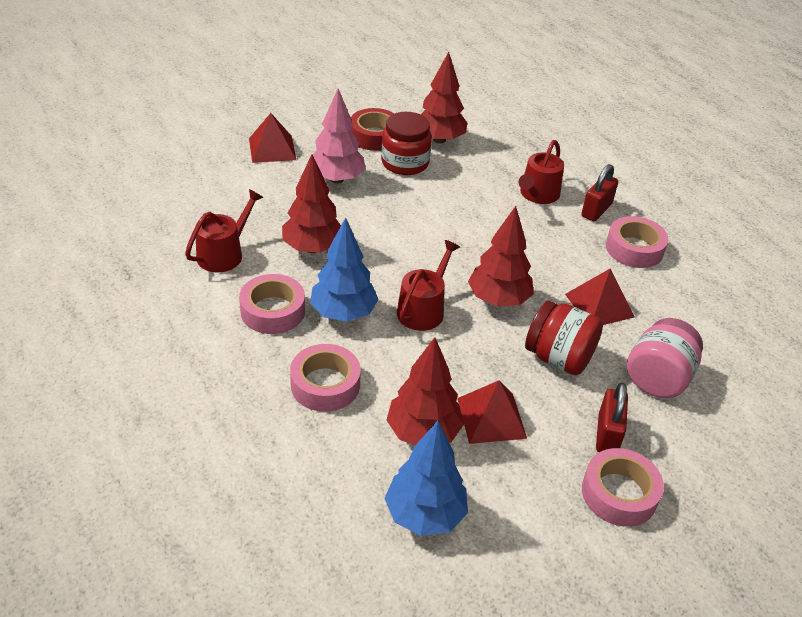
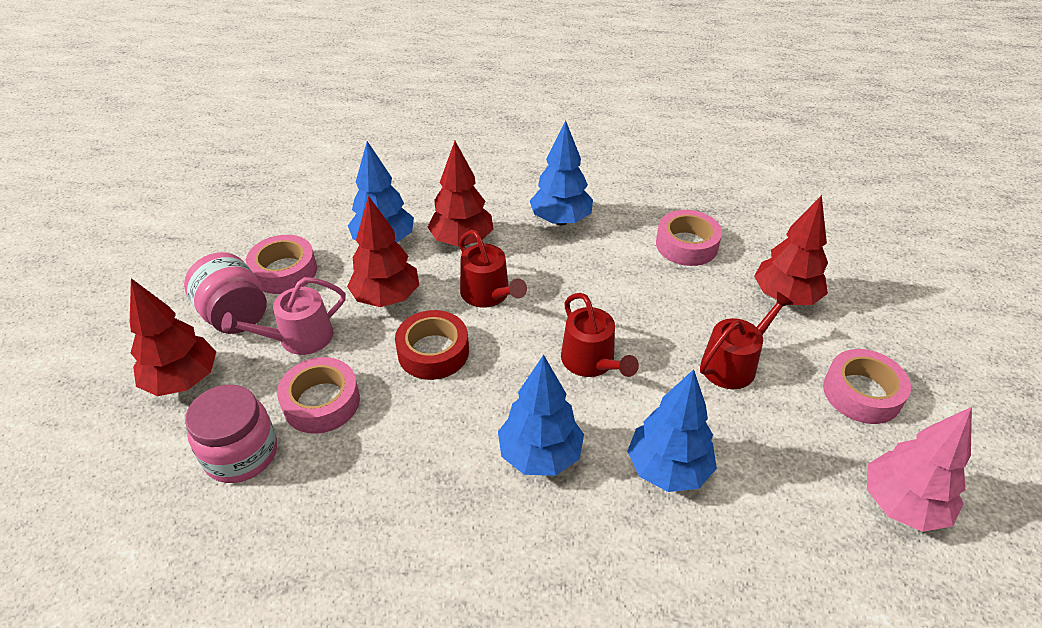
blue tree: 2 -> 4
pink jar: 1 -> 2
pink watering can: 0 -> 1
red jar: 2 -> 0
red padlock: 2 -> 0
red pyramid: 3 -> 0

